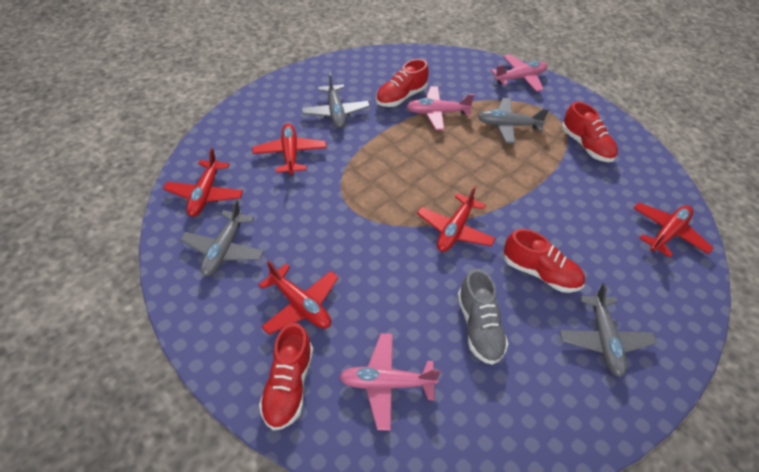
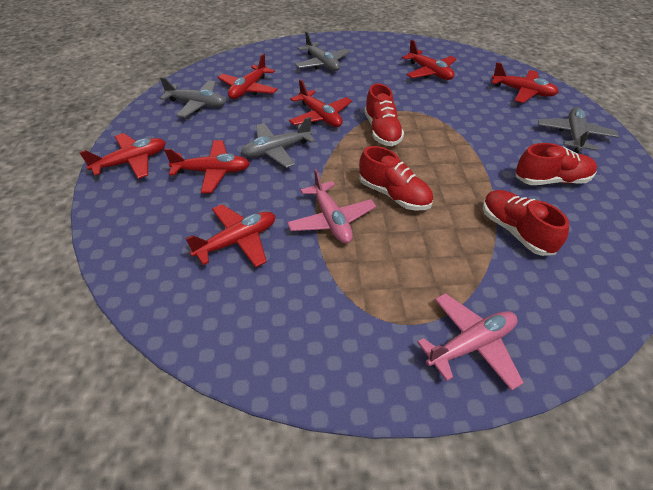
grey shoe: 1 -> 0
pink plane: 3 -> 2
red plane: 5 -> 7

